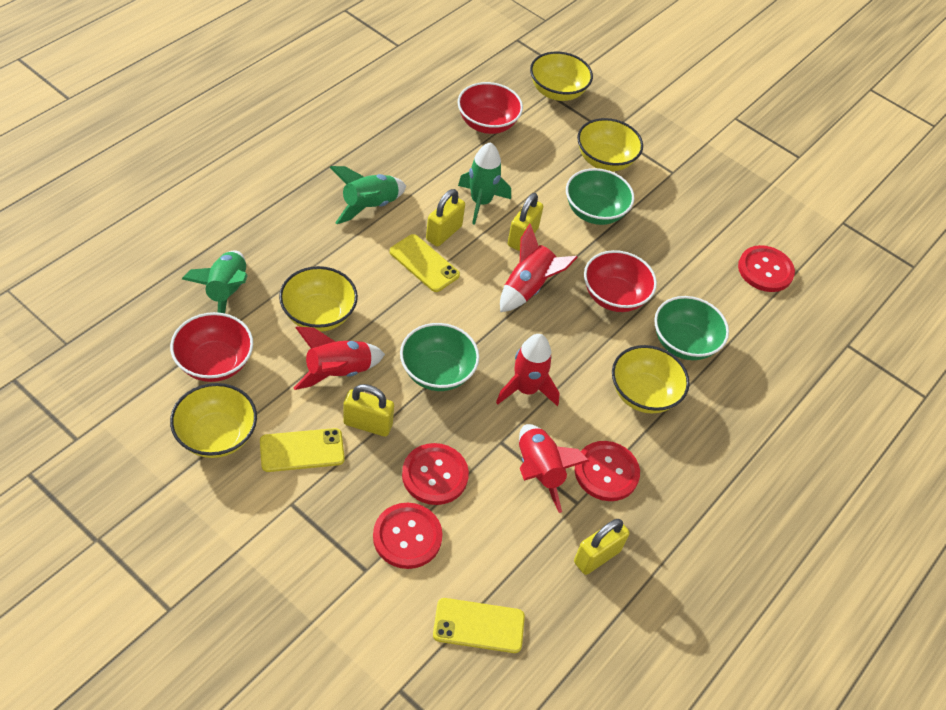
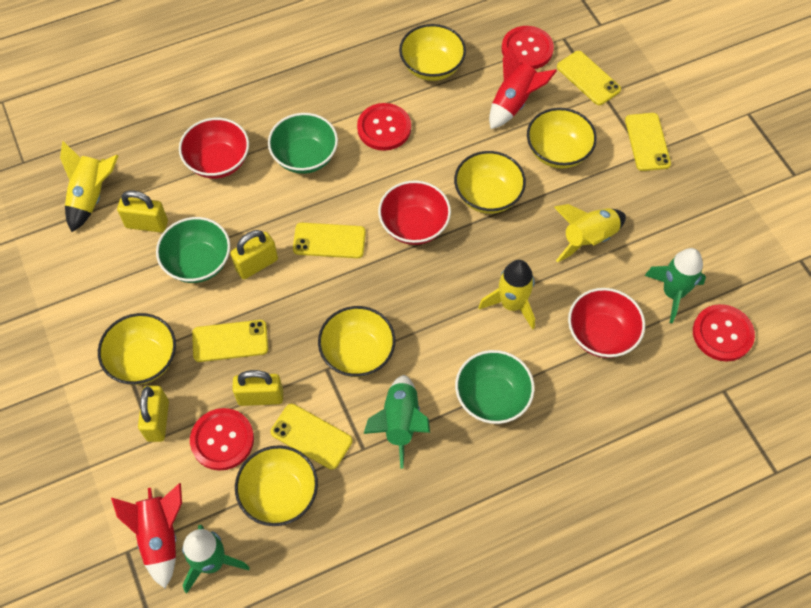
red rocket: 4 -> 2
yellow bowl: 5 -> 6
yellow phone: 3 -> 5
yellow rocket: 0 -> 3

